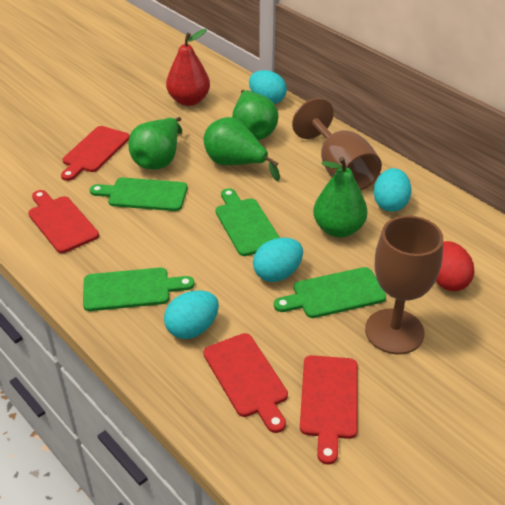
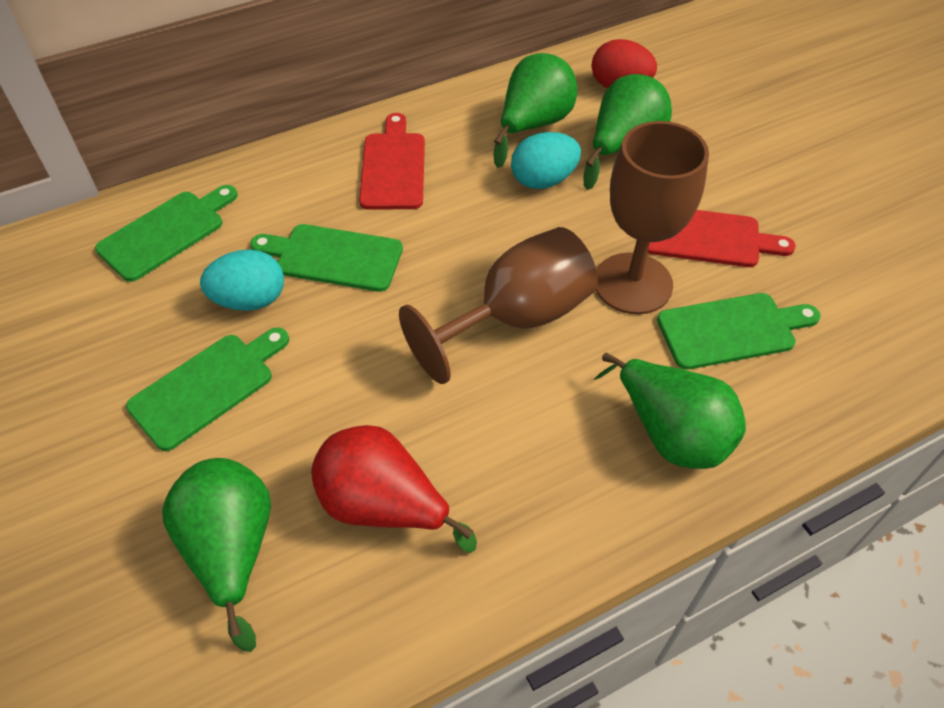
red cutting board: 4 -> 2
turquoise egg: 4 -> 2

